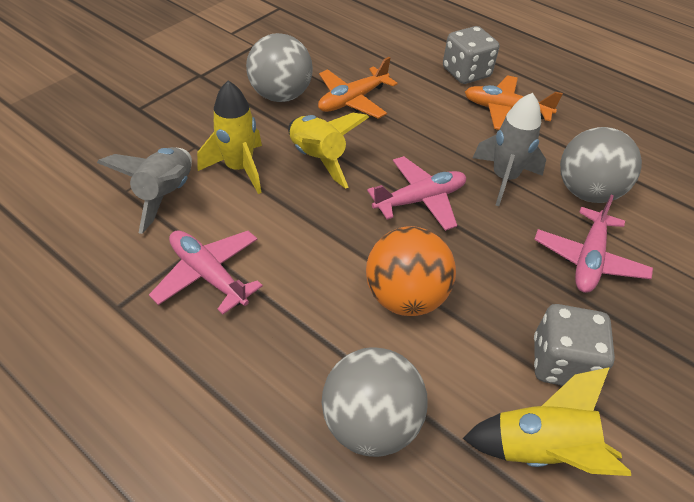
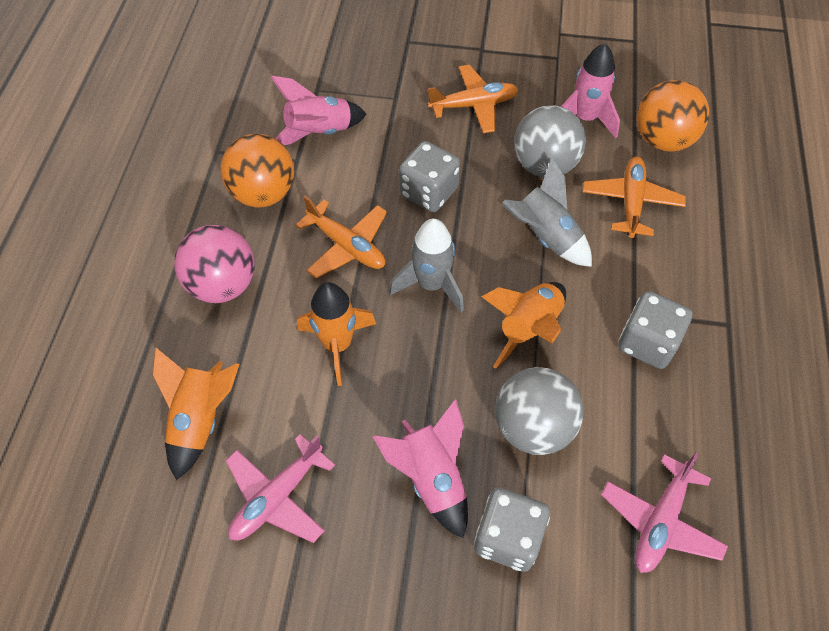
grey ball: 3 -> 2
grey dice: 2 -> 3
orange ball: 1 -> 2
orange plane: 2 -> 3
orange rocket: 0 -> 3
pink ball: 0 -> 1
pink plane: 3 -> 2
pink rocket: 0 -> 3
yellow rocket: 3 -> 0

